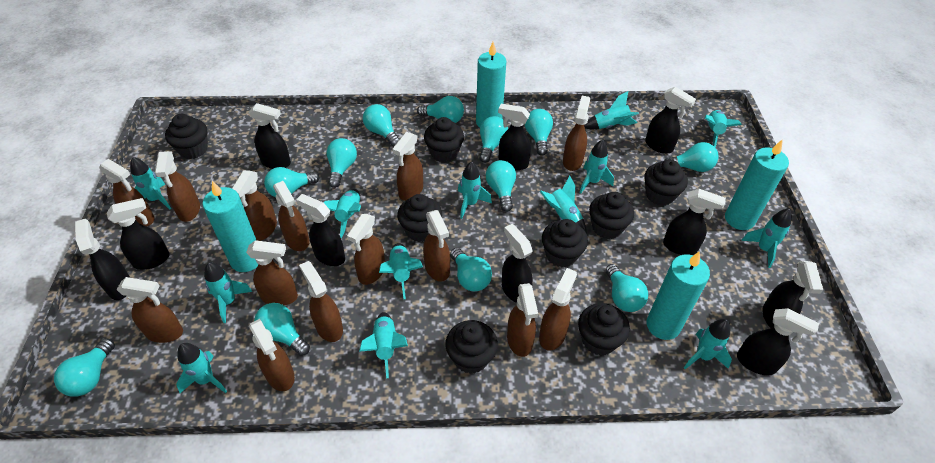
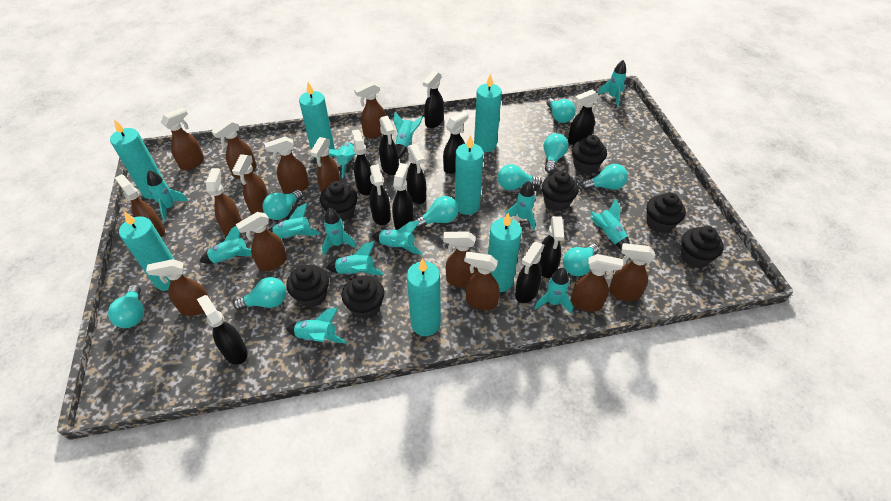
black cupcake: 8 -> 7
black spray bottle: 10 -> 11
turquoise candle: 4 -> 7
turquoise light bulb: 12 -> 9

